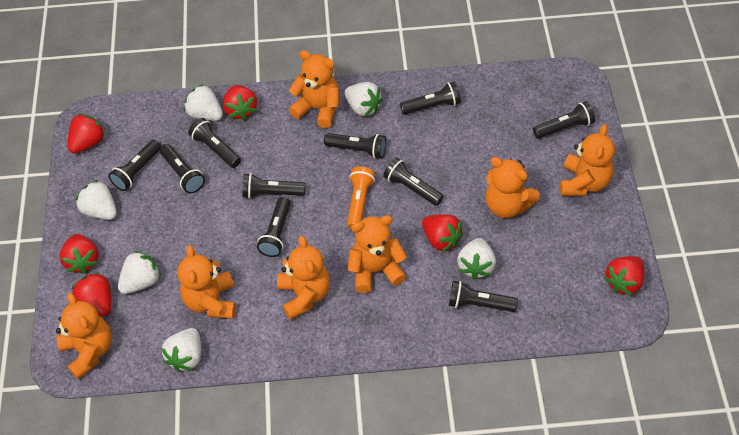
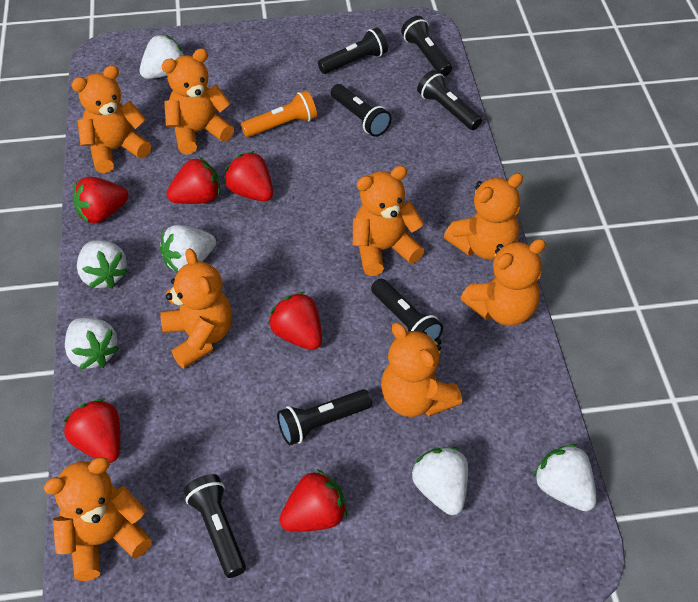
black flashlight: 10 -> 7
orange teddy bear: 7 -> 8

